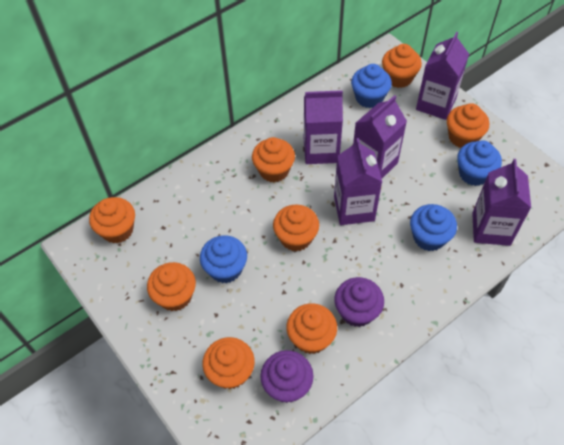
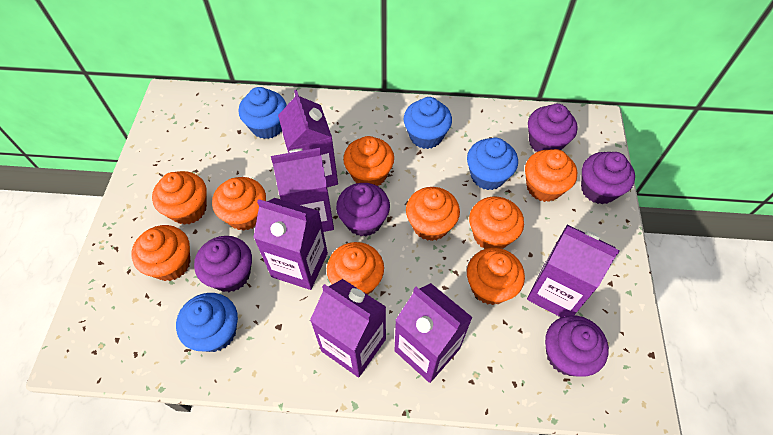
orange cupcake: 8 -> 9
purple carton: 5 -> 6
purple cupcake: 2 -> 5

